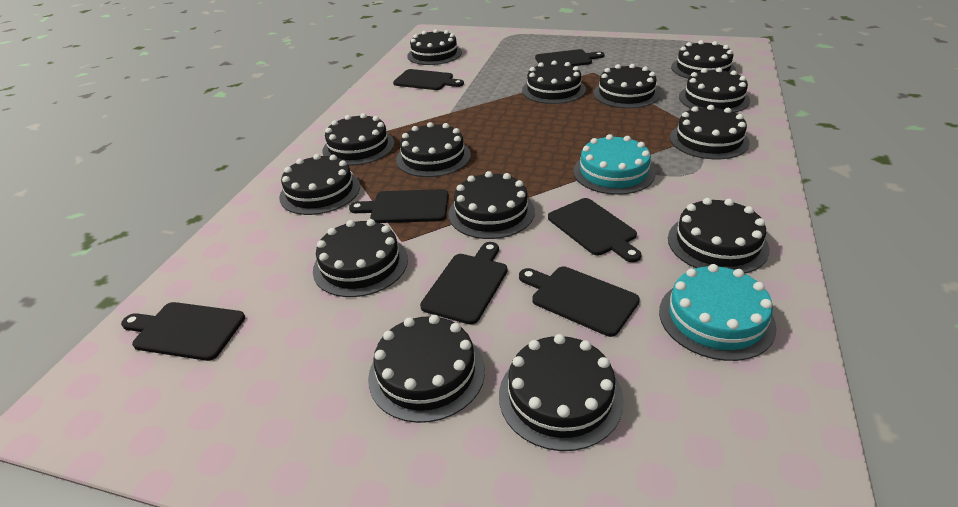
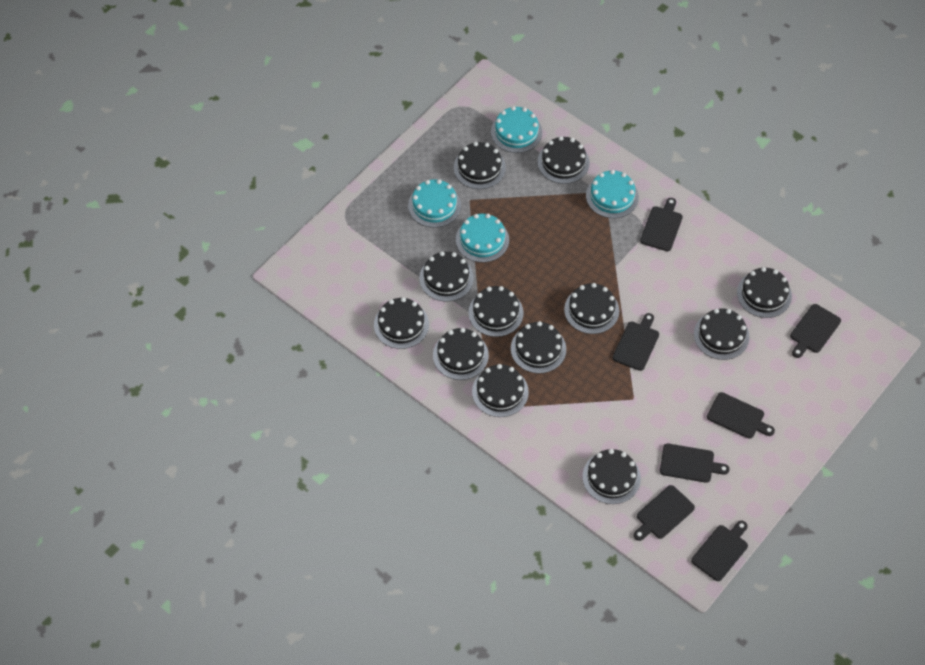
black cake: 14 -> 12
turquoise cake: 2 -> 4

